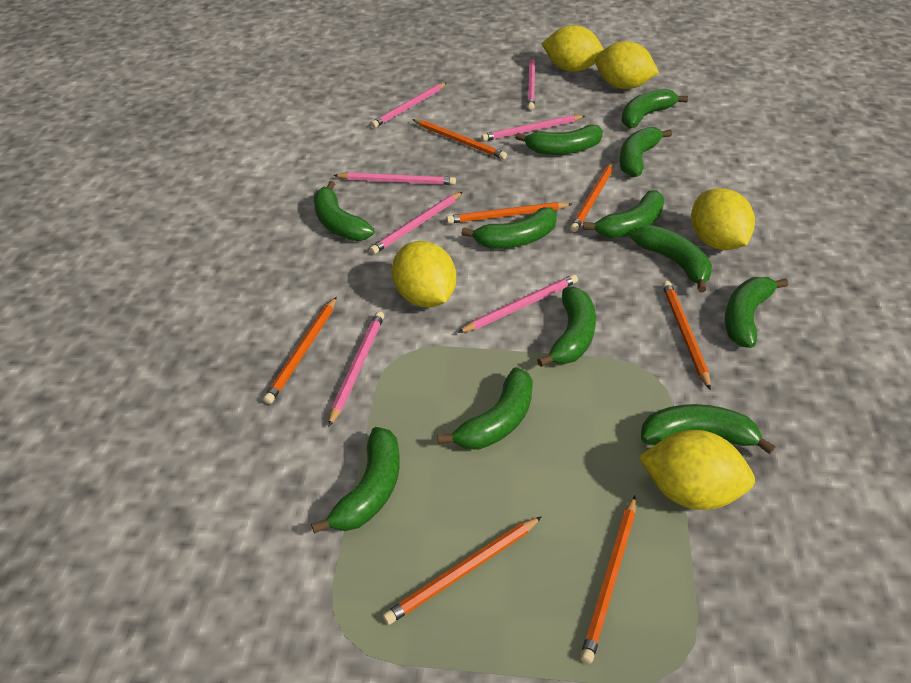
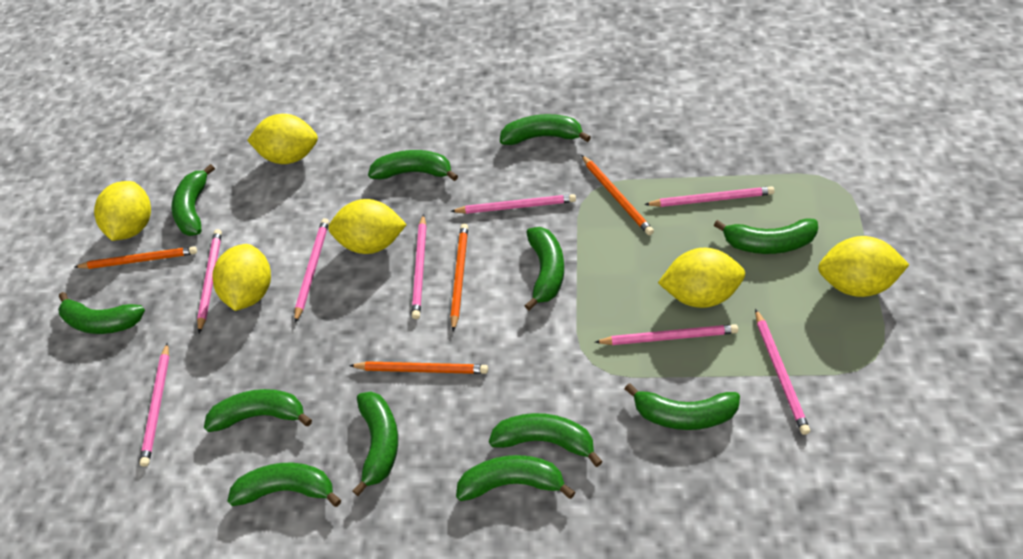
orange pencil: 7 -> 4
pink pencil: 7 -> 8
yellow lemon: 5 -> 6

